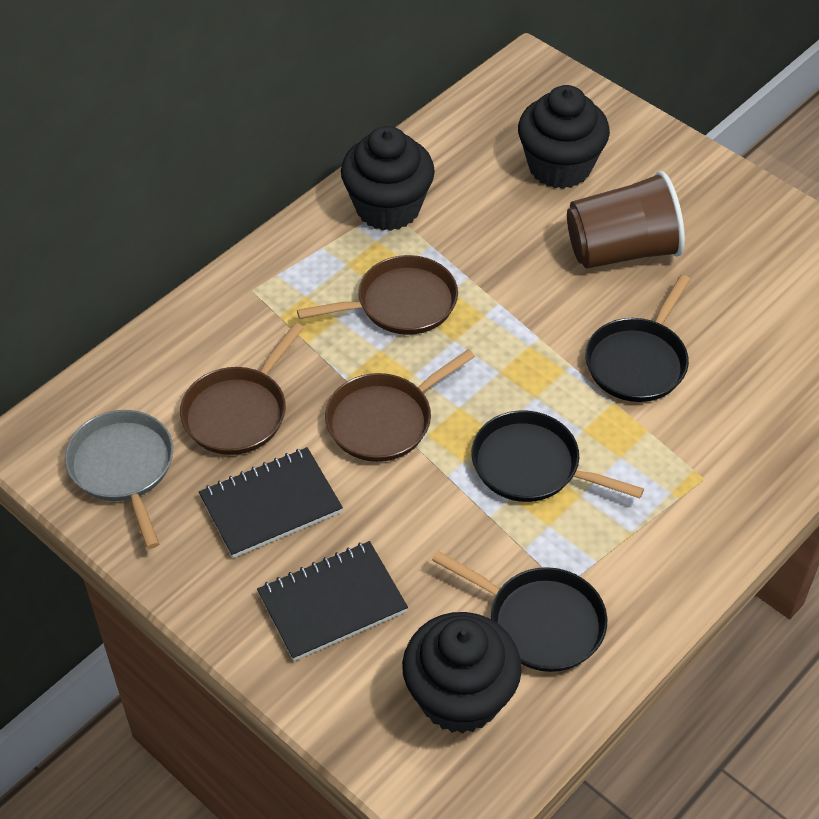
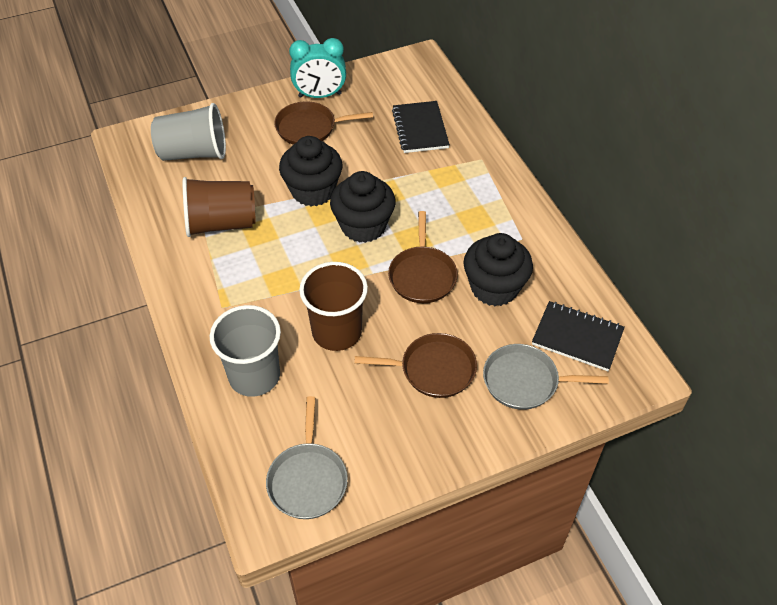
black pan: 3 -> 0
brown cup: 1 -> 2
grey cup: 0 -> 2
grey pan: 1 -> 2
turquoise clock: 0 -> 1

